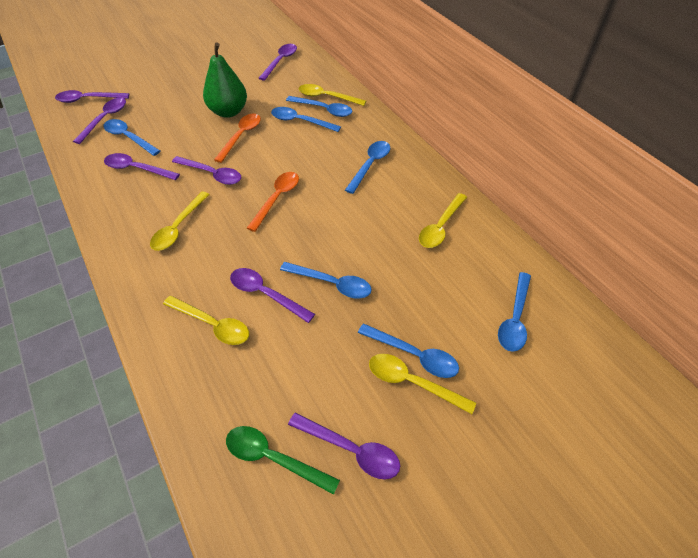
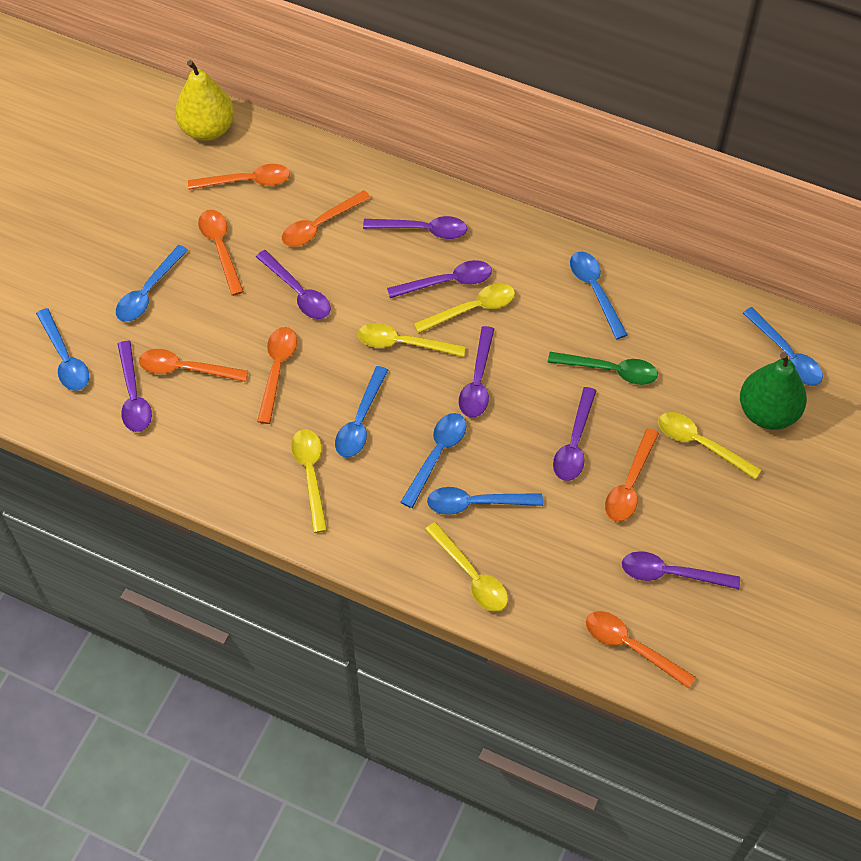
orange spoon: 2 -> 7
yellow pear: 0 -> 1

